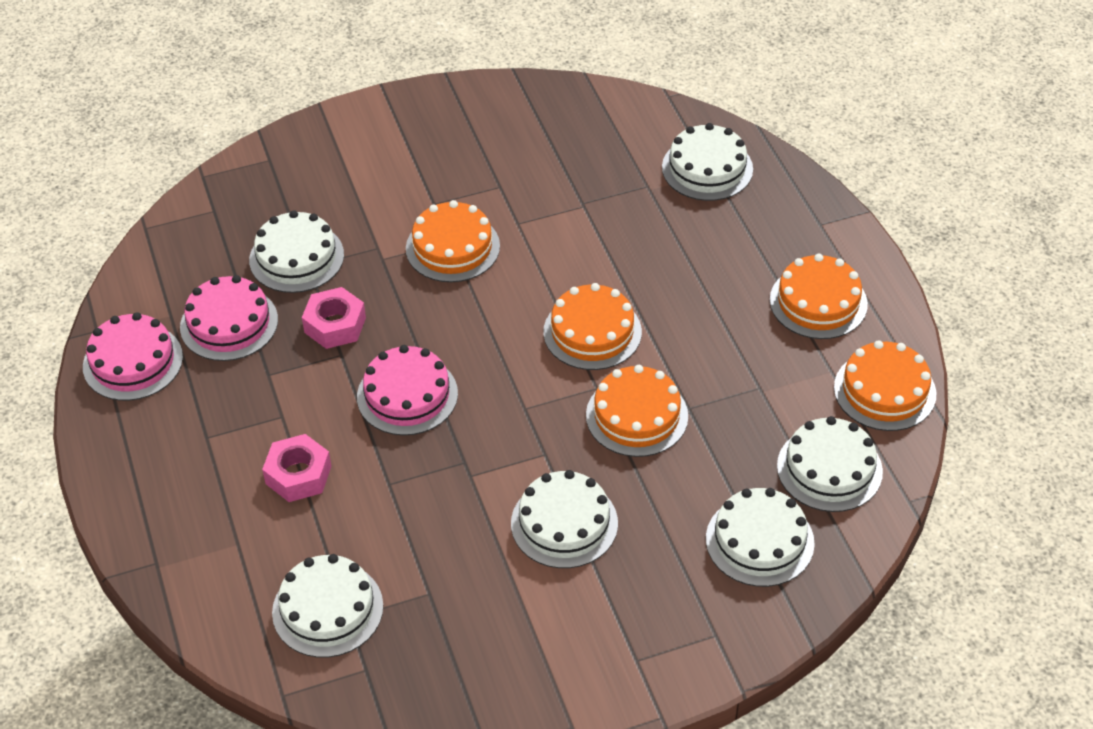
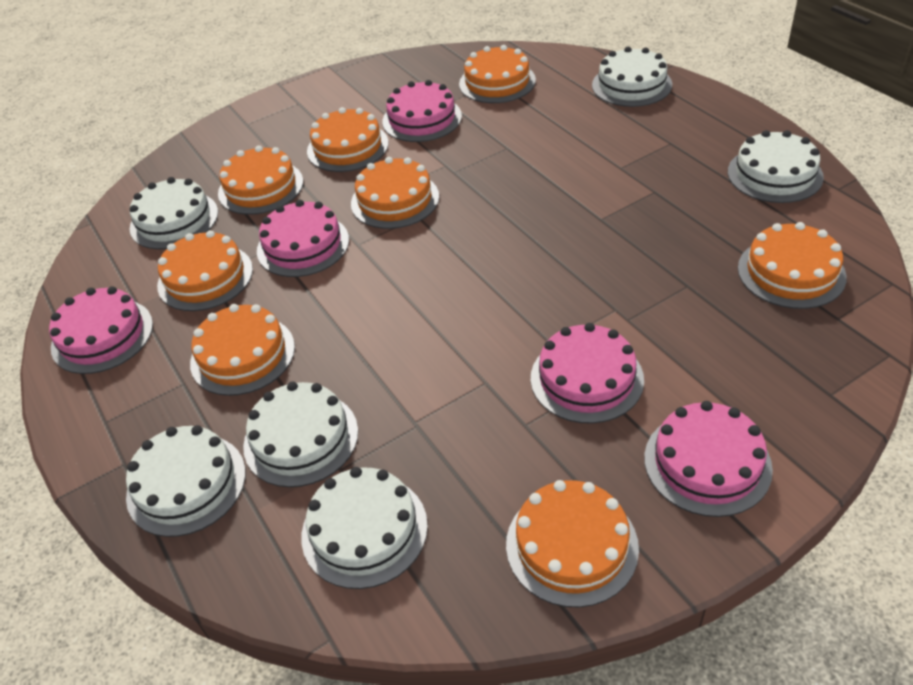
orange cake: 5 -> 8
pink cake: 3 -> 5
pink nut: 2 -> 0

